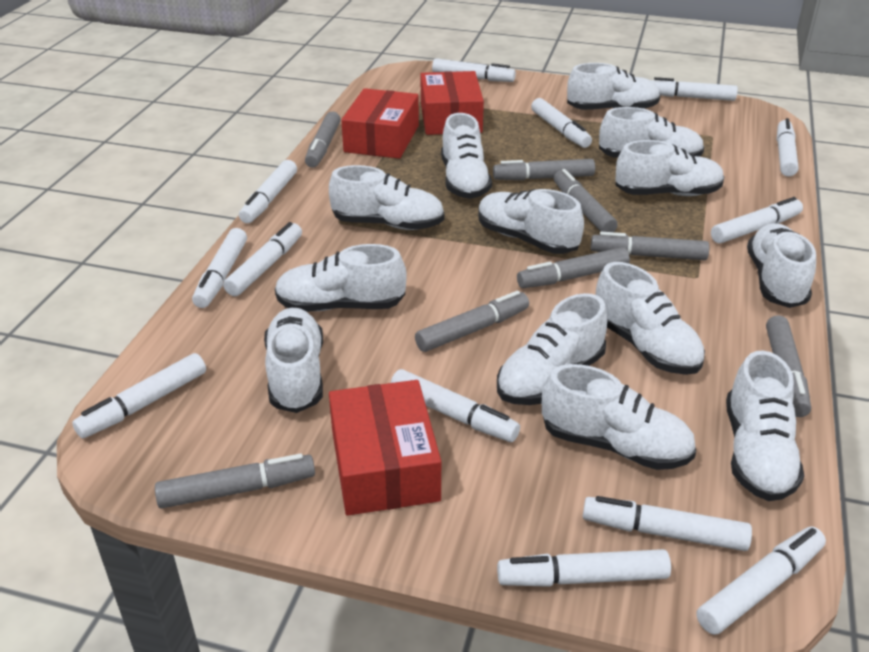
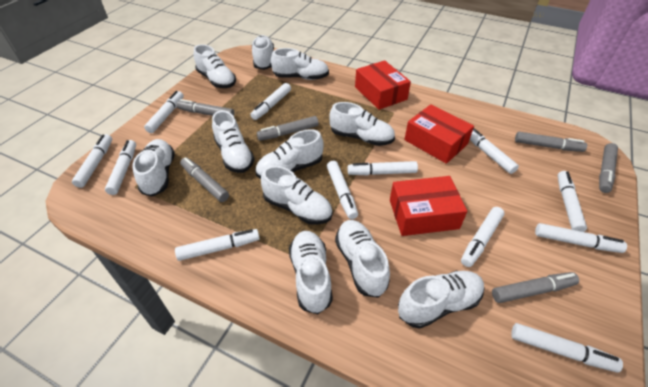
grey marker: 8 -> 6
white marker: 13 -> 12
white shoe: 13 -> 11

